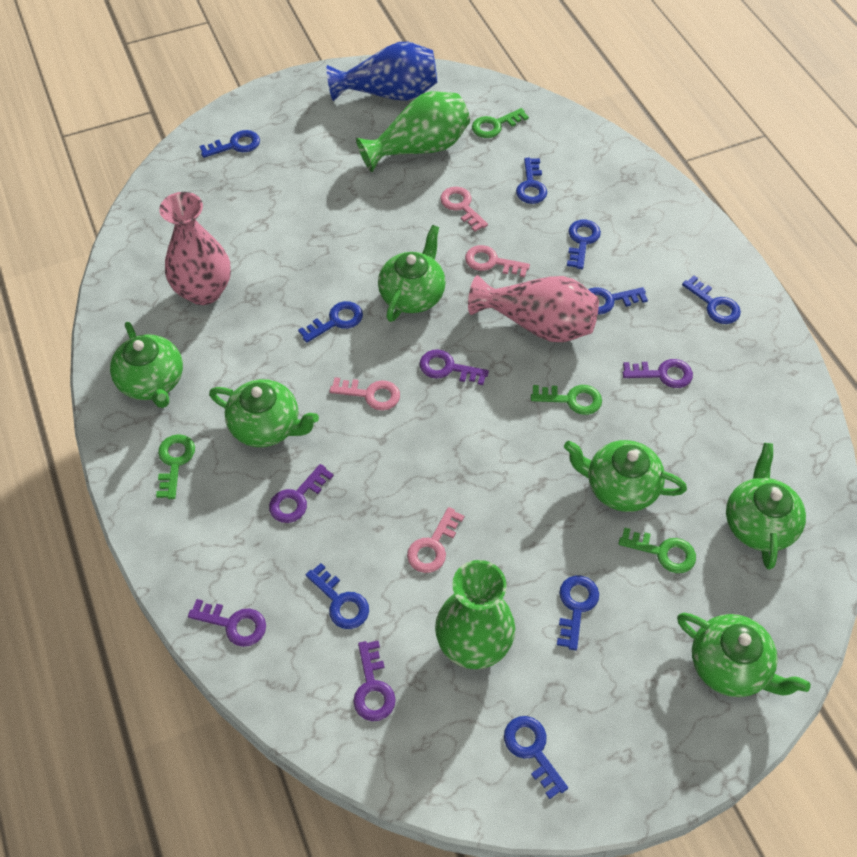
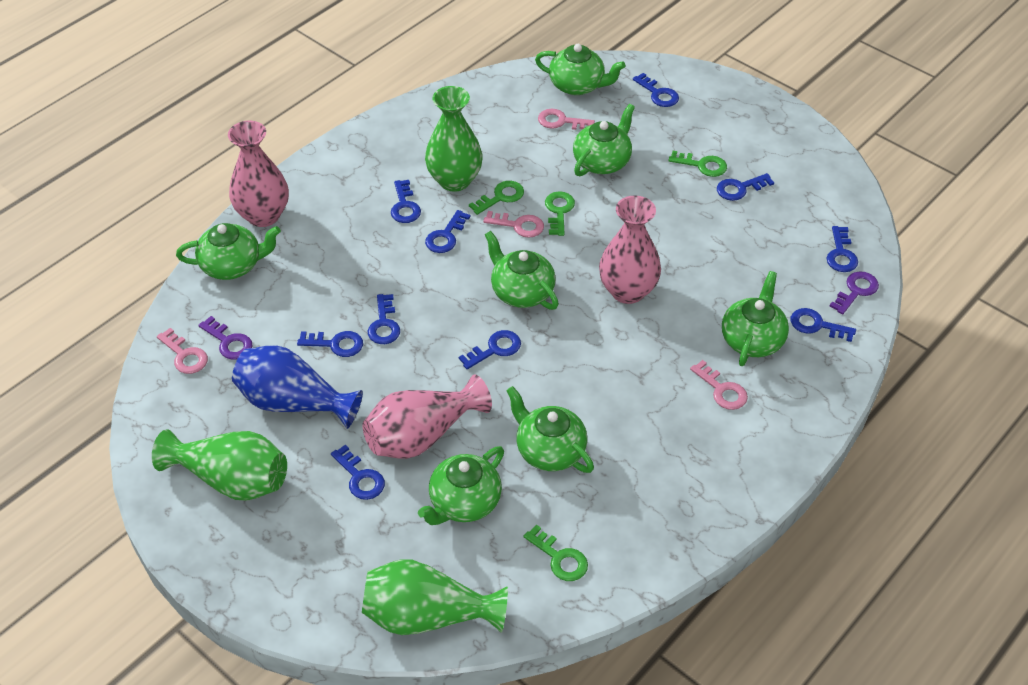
blue key: 9 -> 10
green teapot: 6 -> 7
green vase: 2 -> 3
pink vase: 2 -> 3
purple key: 5 -> 2

